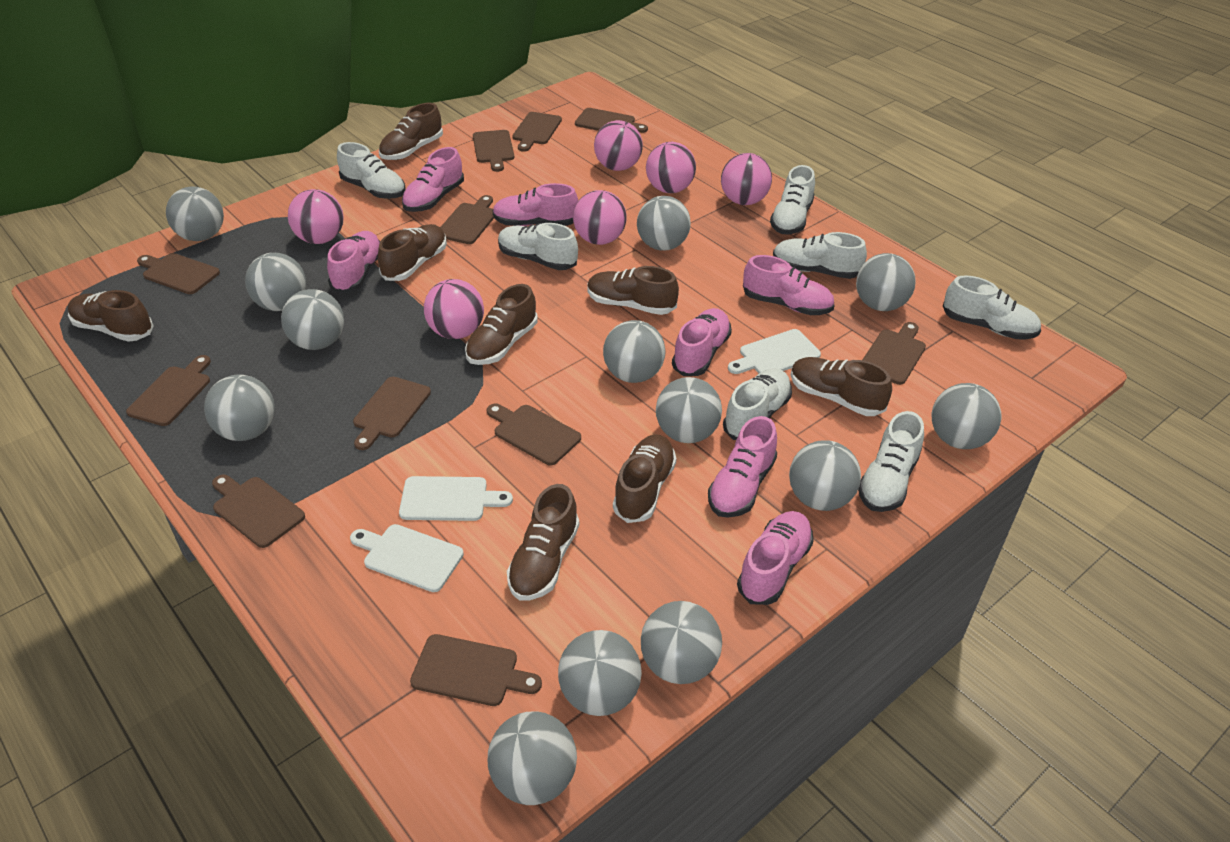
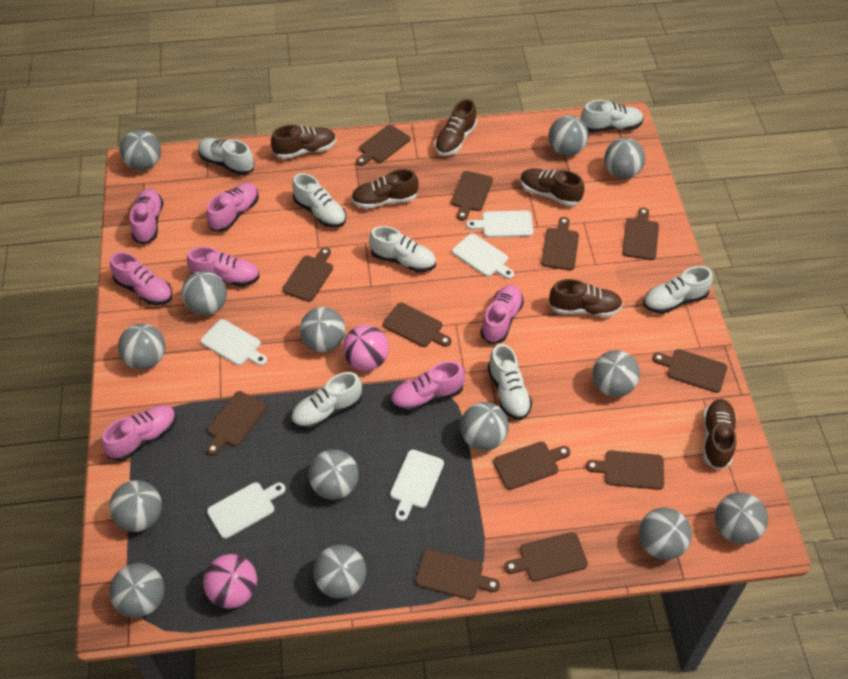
brown cutting board: 11 -> 12
brown shoe: 8 -> 6
grey ball: 13 -> 14
pink ball: 6 -> 2
white cutting board: 3 -> 5

